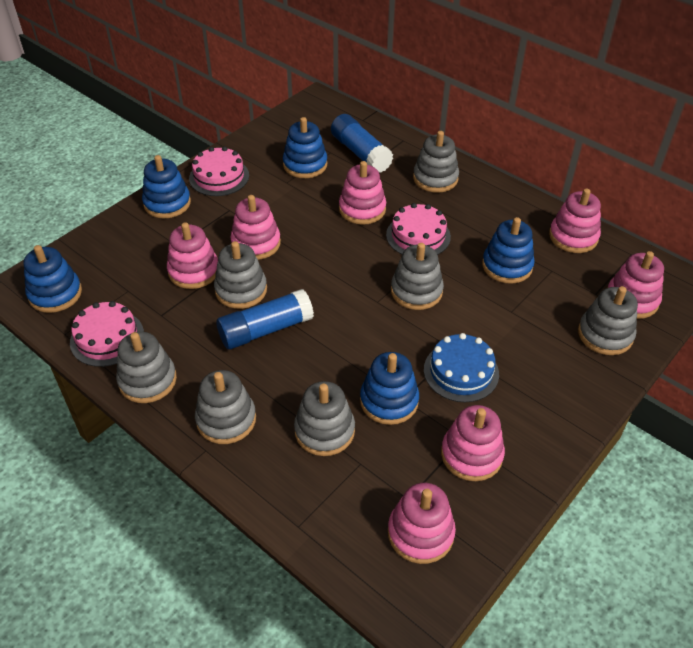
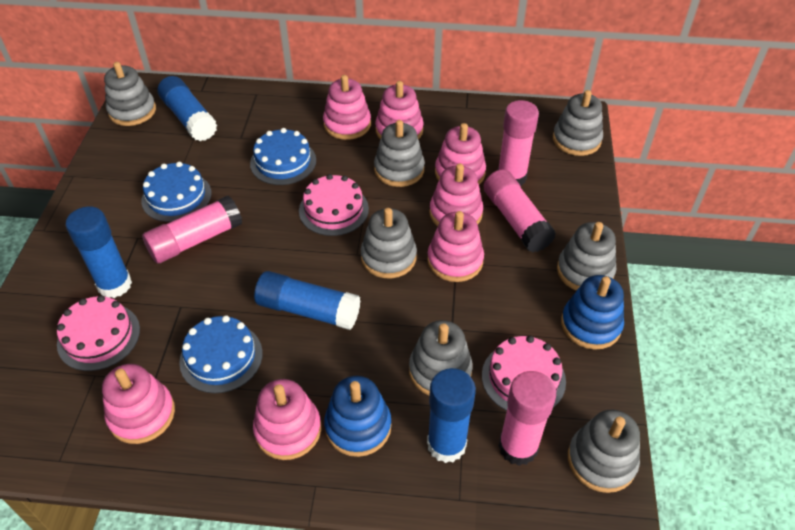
blue cake: 1 -> 3
blue glue stick: 2 -> 4
blue stacking toy: 5 -> 2
pink glue stick: 0 -> 4

